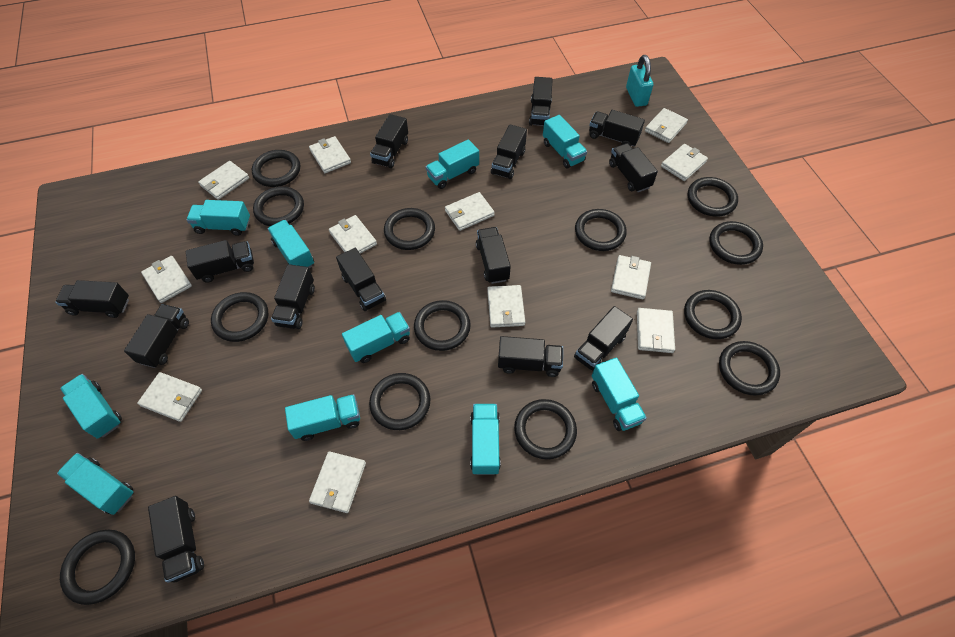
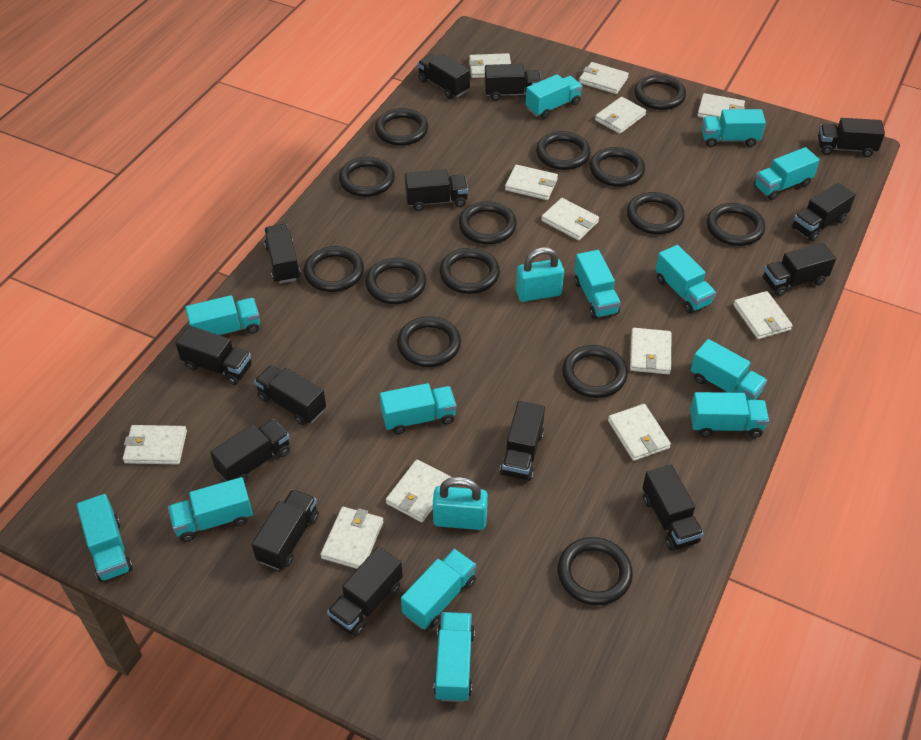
black ring: 13 -> 14
turquoise padlock: 1 -> 2
turquoise truck: 10 -> 13

